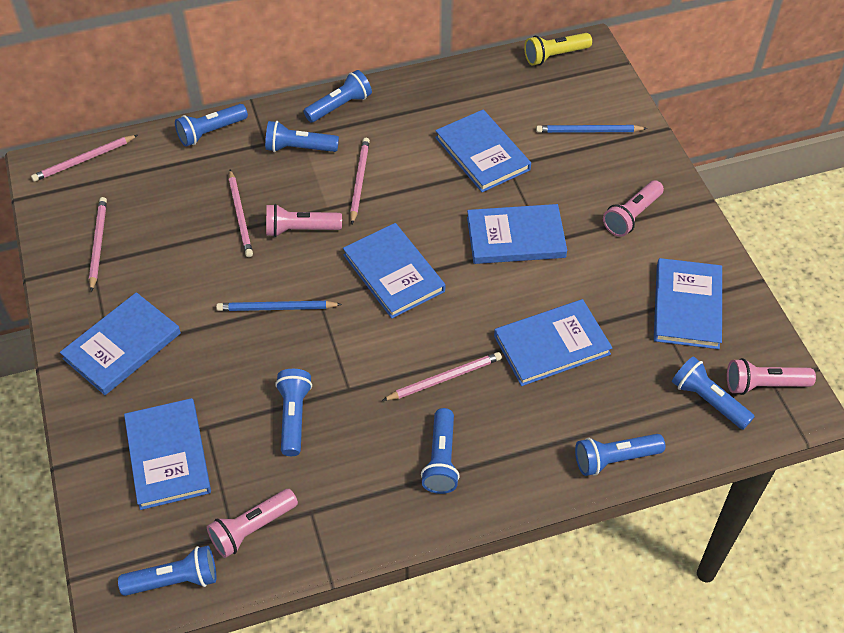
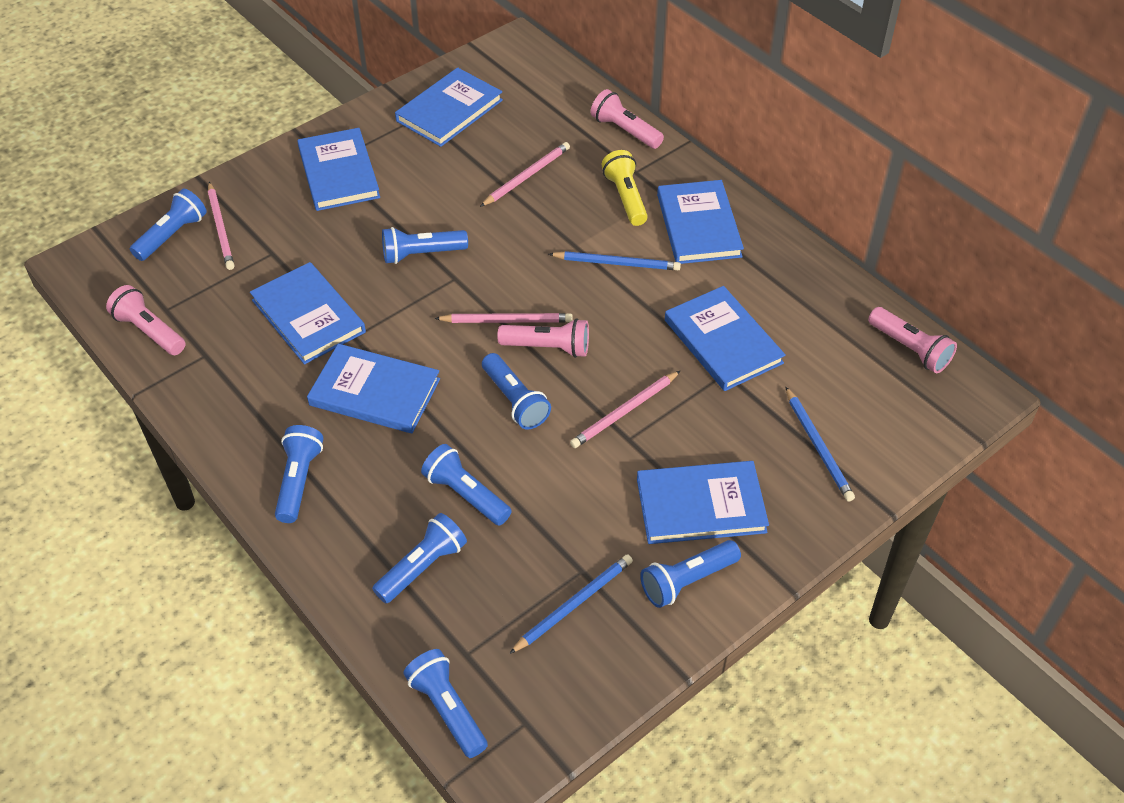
blue pencil: 2 -> 3
pink pencil: 5 -> 4

